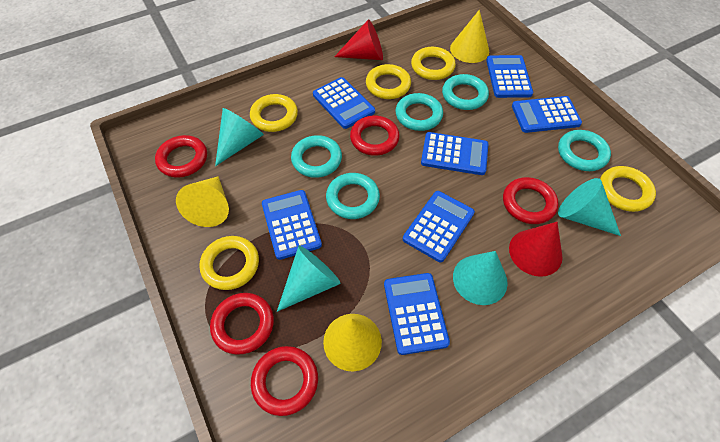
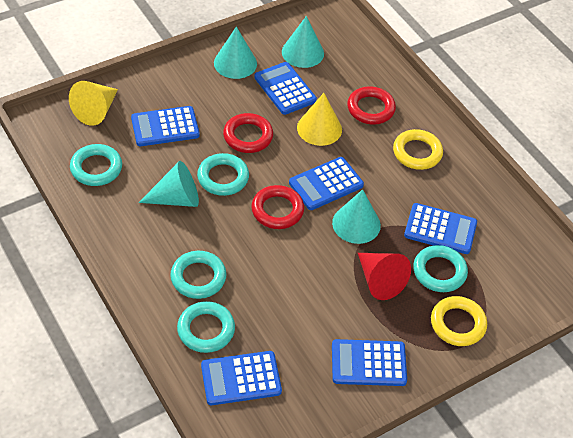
blue calculator: 7 -> 6
red cone: 2 -> 1
red ring: 5 -> 3
yellow cone: 3 -> 2
yellow ring: 5 -> 2

